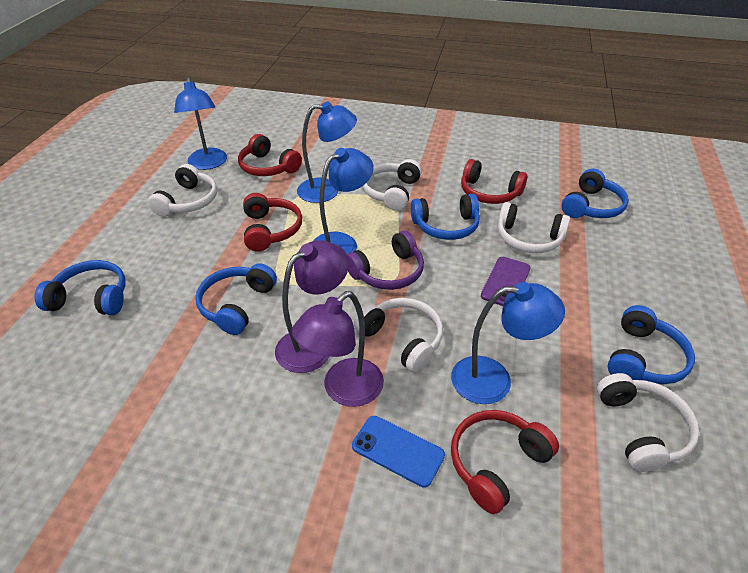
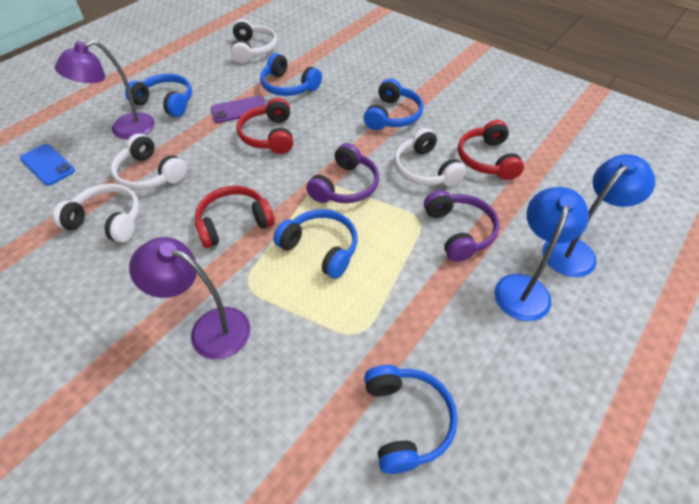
blue lamp: 4 -> 2
purple headphones: 1 -> 2
red headphones: 4 -> 3
white headphones: 5 -> 4

